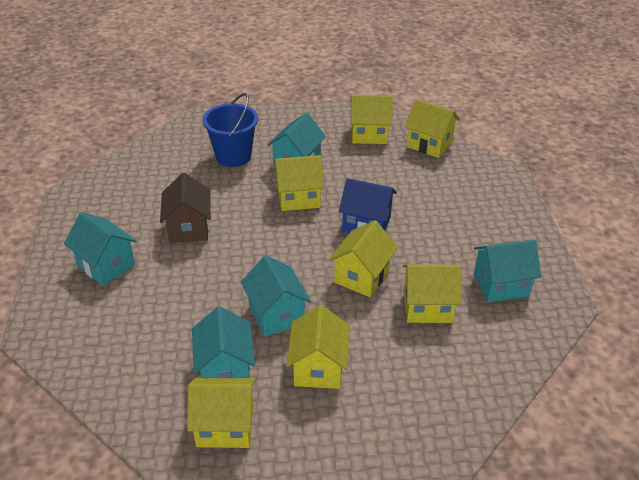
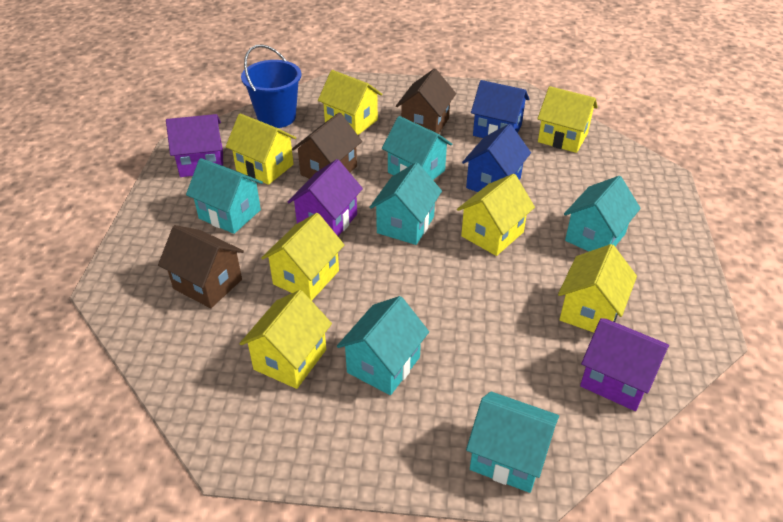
blue house: 1 -> 2
brown house: 1 -> 3
purple house: 0 -> 3
turquoise house: 5 -> 6

